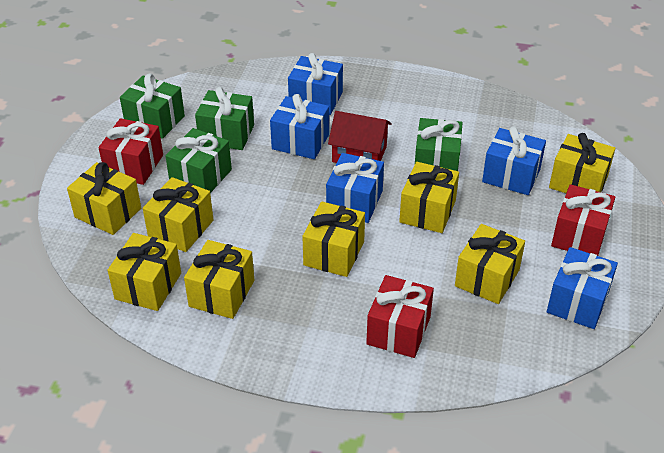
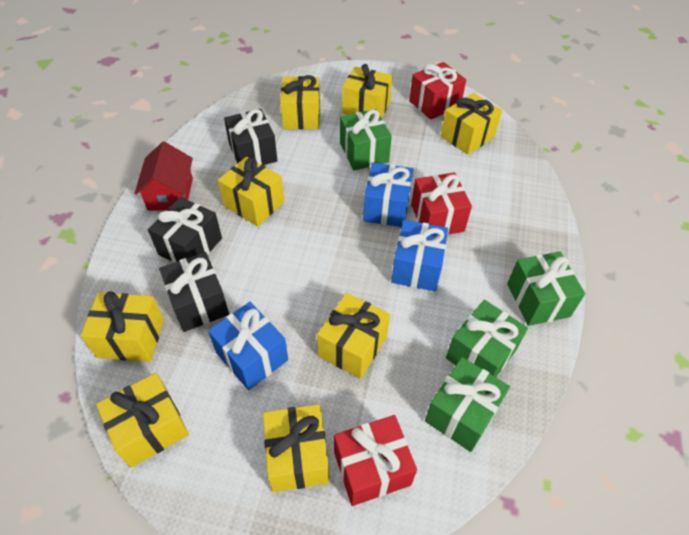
black gift: 0 -> 3
blue gift: 5 -> 3

